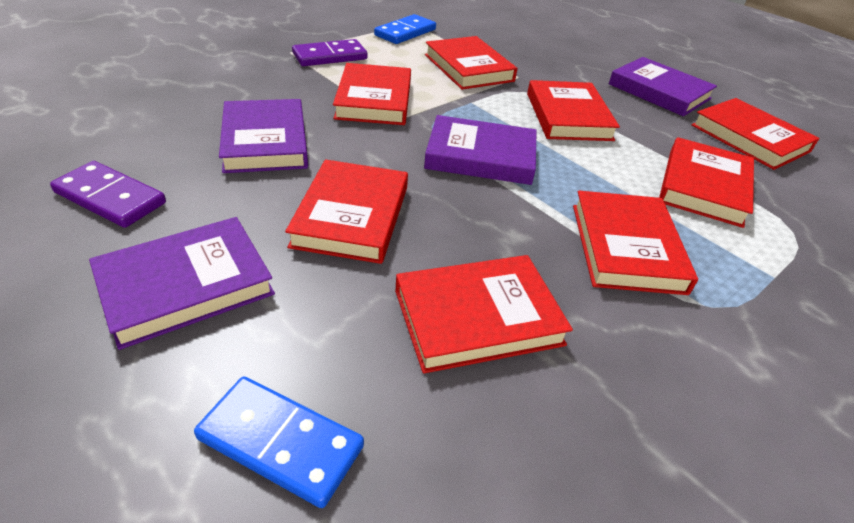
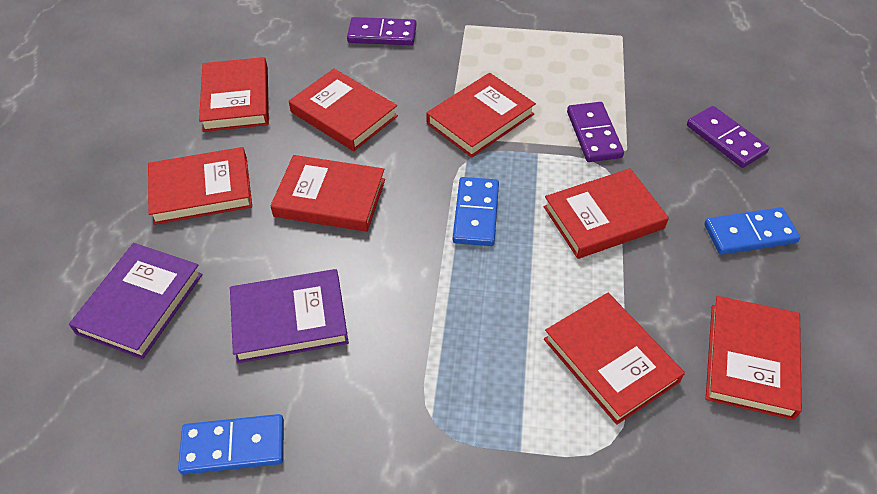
blue domino: 2 -> 3
purple book: 4 -> 2
purple domino: 2 -> 3

